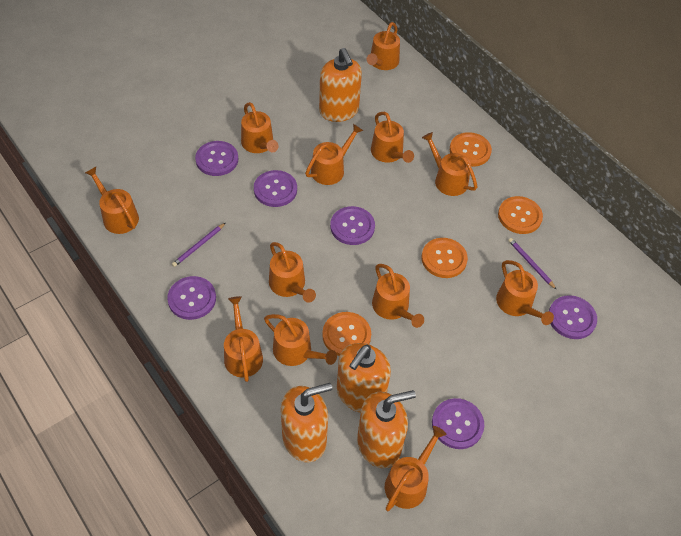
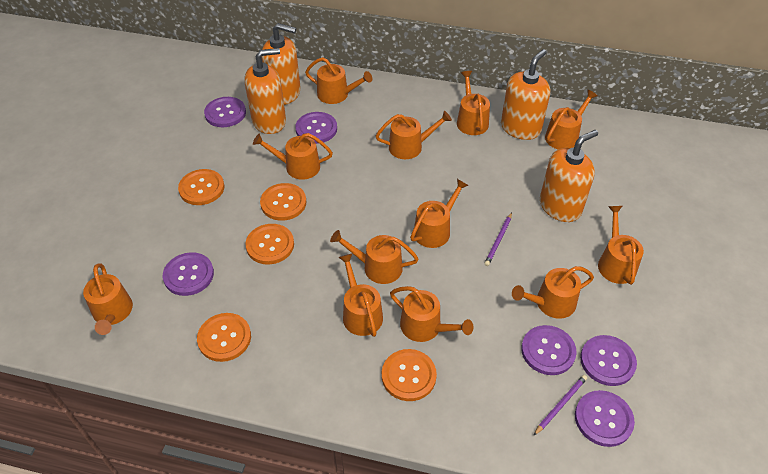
orange button: 4 -> 5

